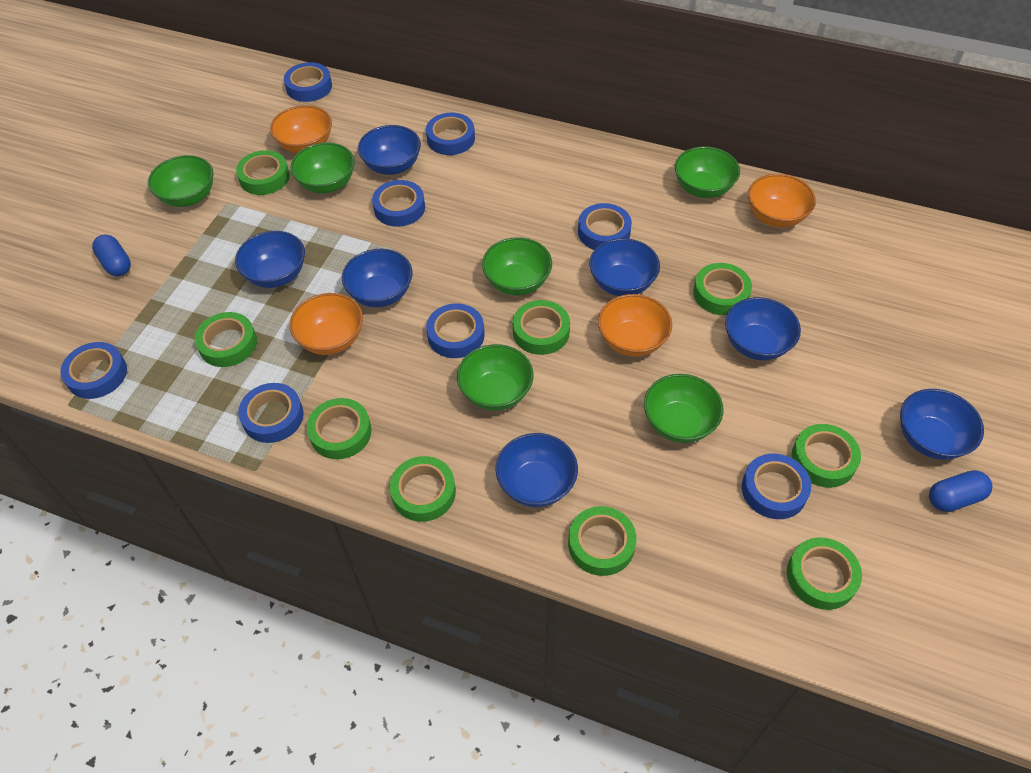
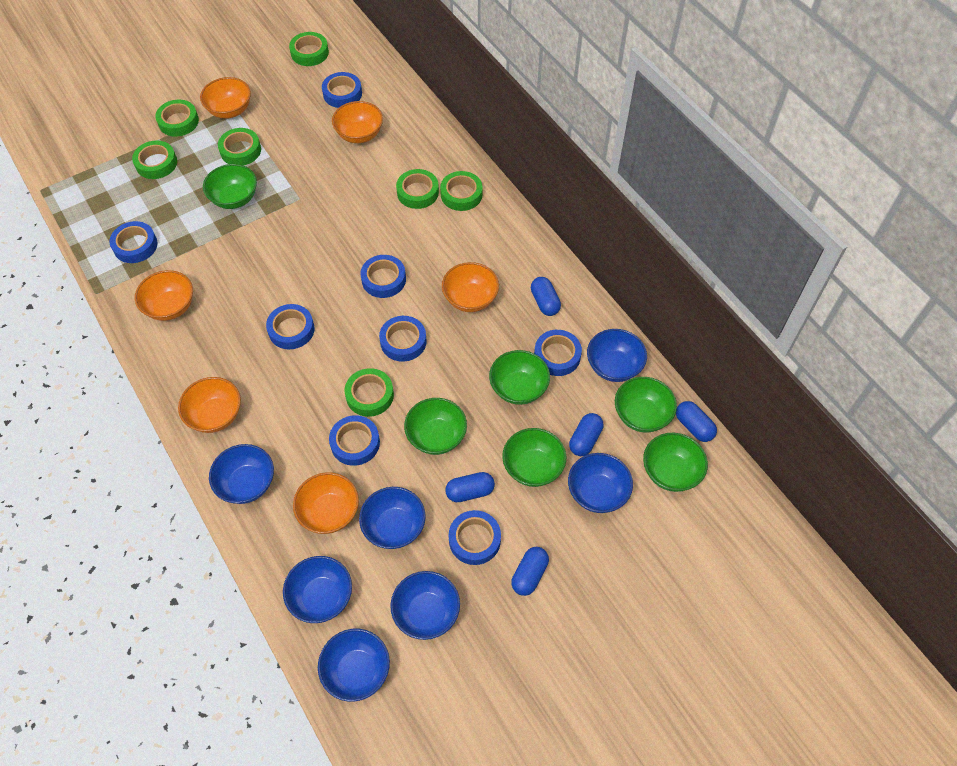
blue capsule: 2 -> 5
green tape: 9 -> 7
orange bowl: 4 -> 6

